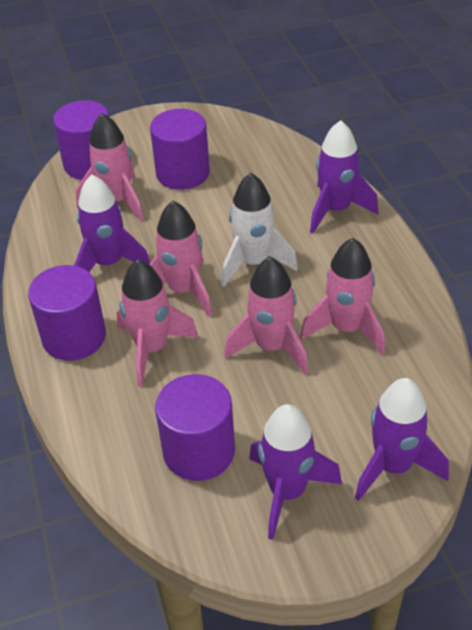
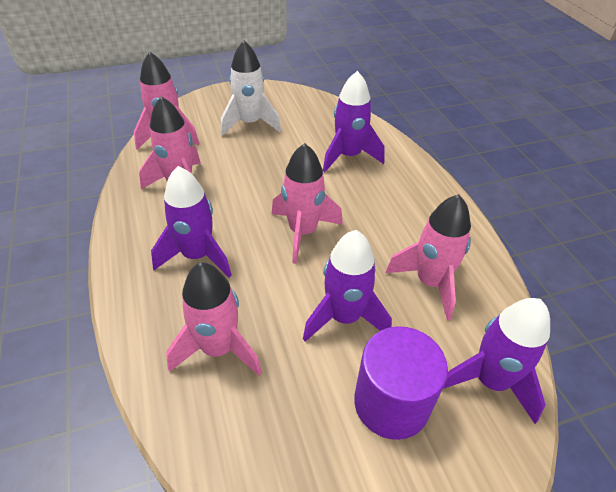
purple cylinder: 4 -> 1

